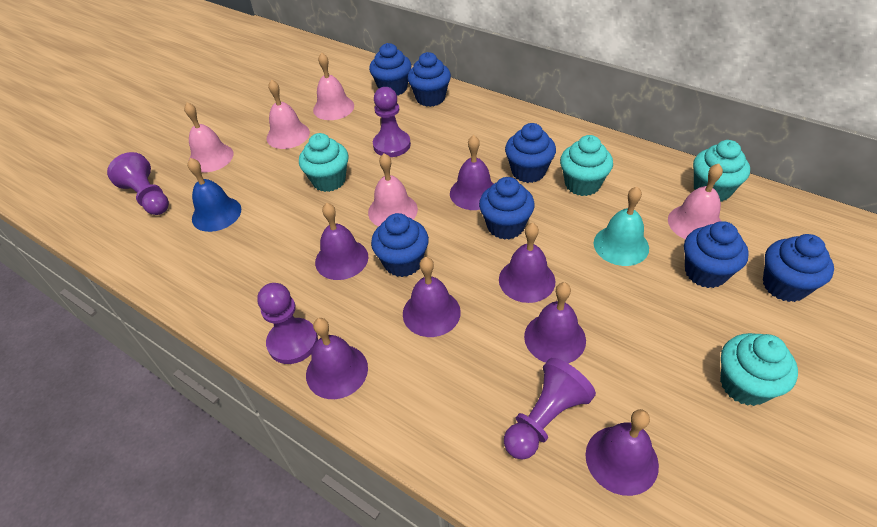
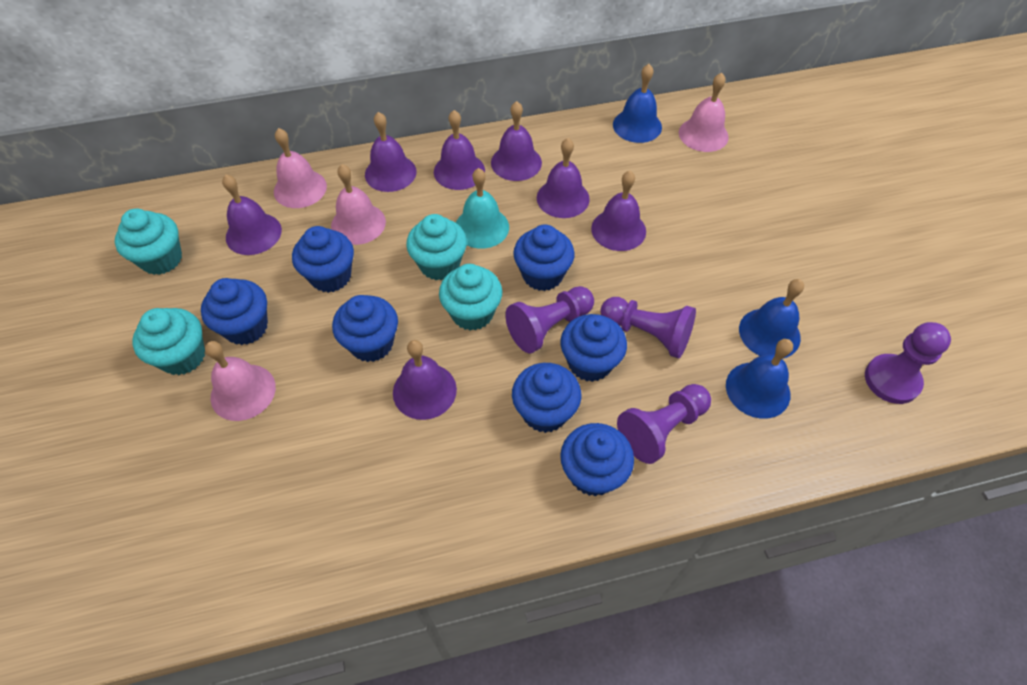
blue bell: 1 -> 3
pink bell: 5 -> 4

